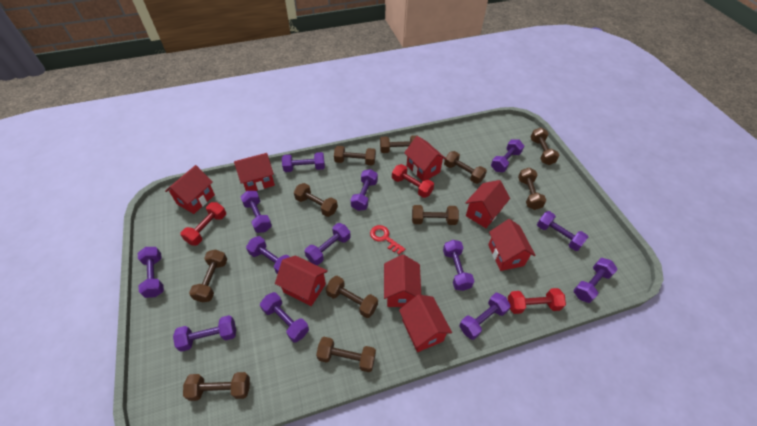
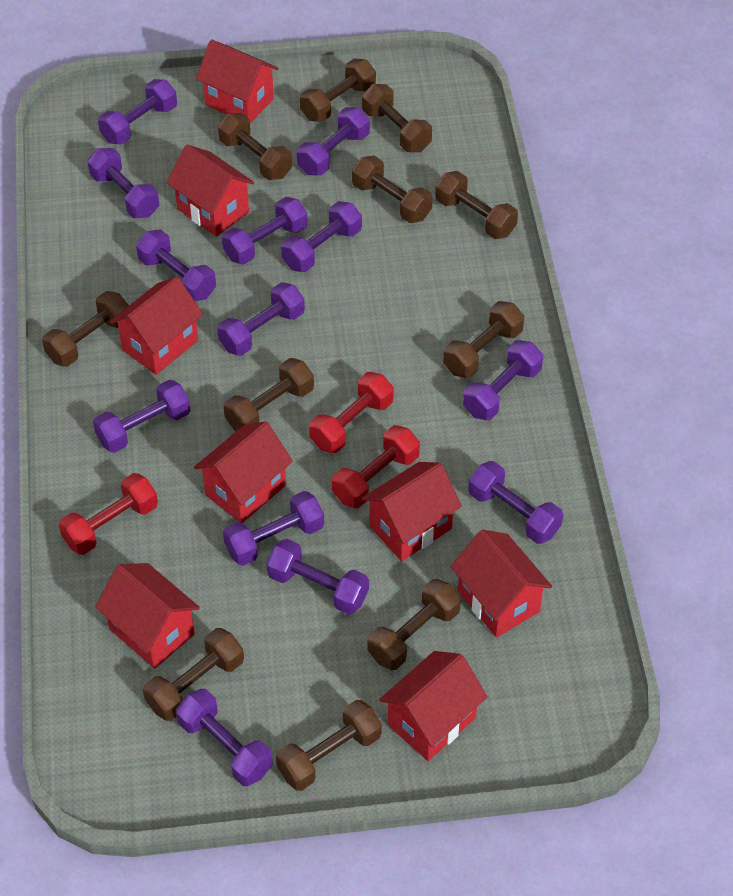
red key: 1 -> 0

